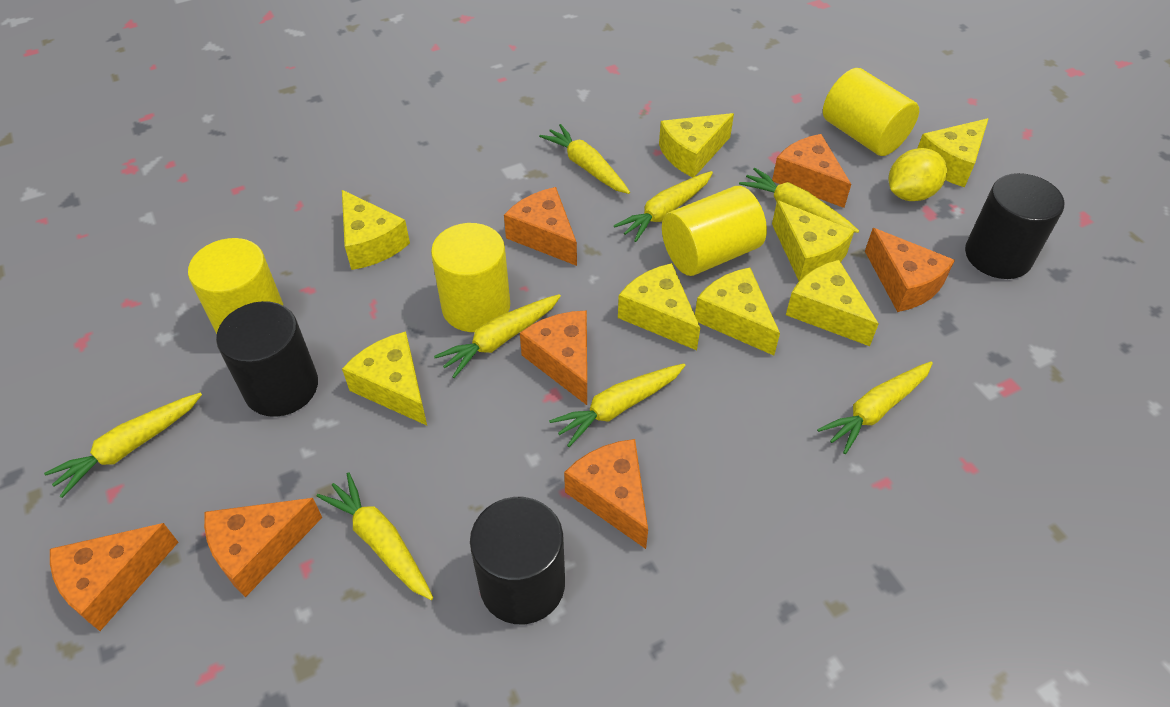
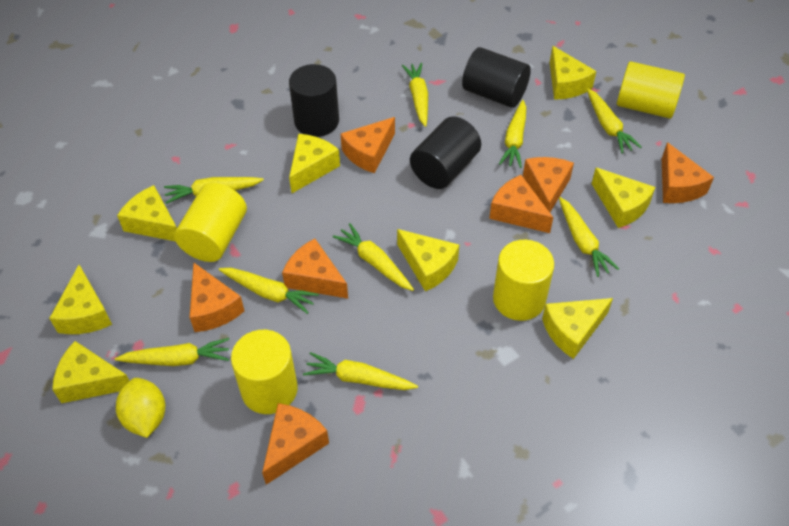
yellow carrot: 8 -> 9

